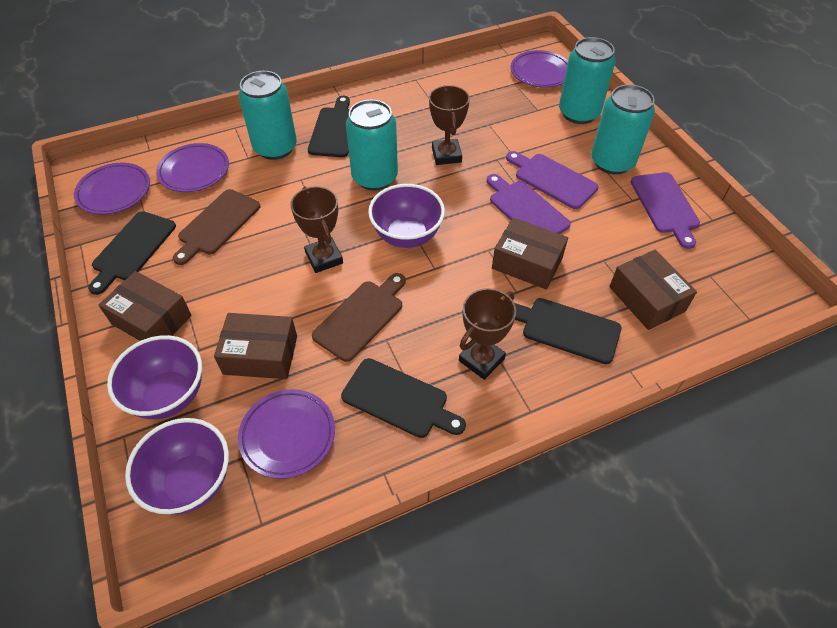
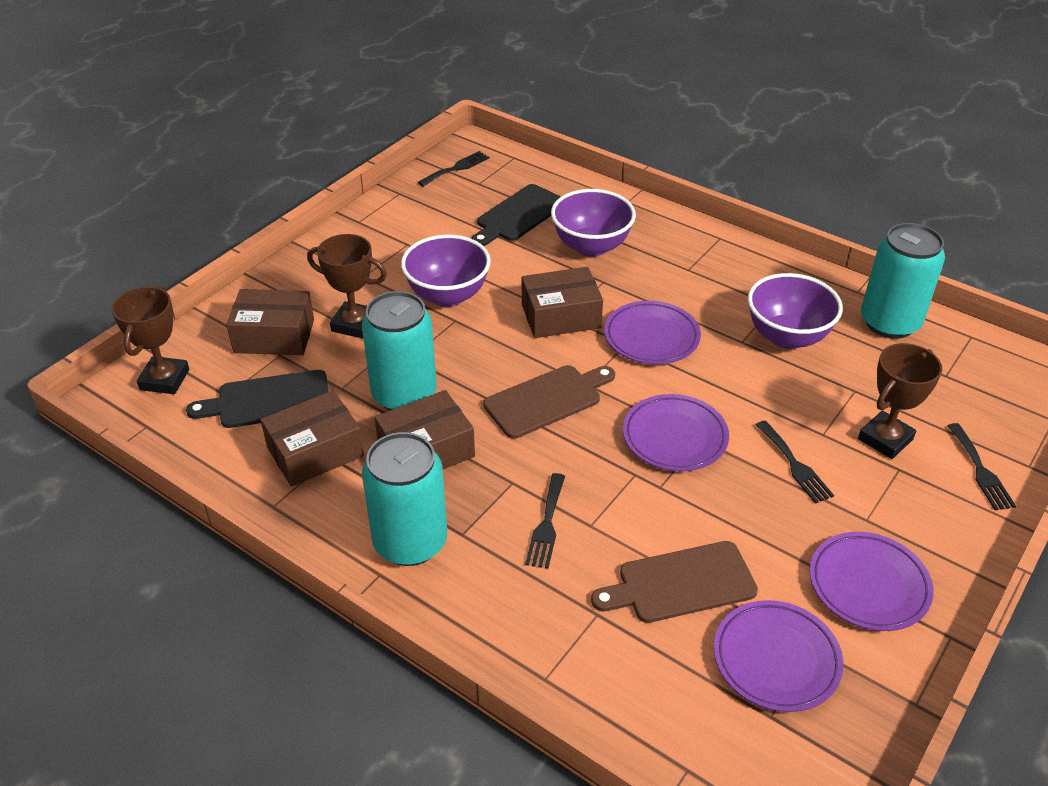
black cutting board: 4 -> 2
black fork: 0 -> 4
purple cutting board: 3 -> 0
turquoise can: 4 -> 3

